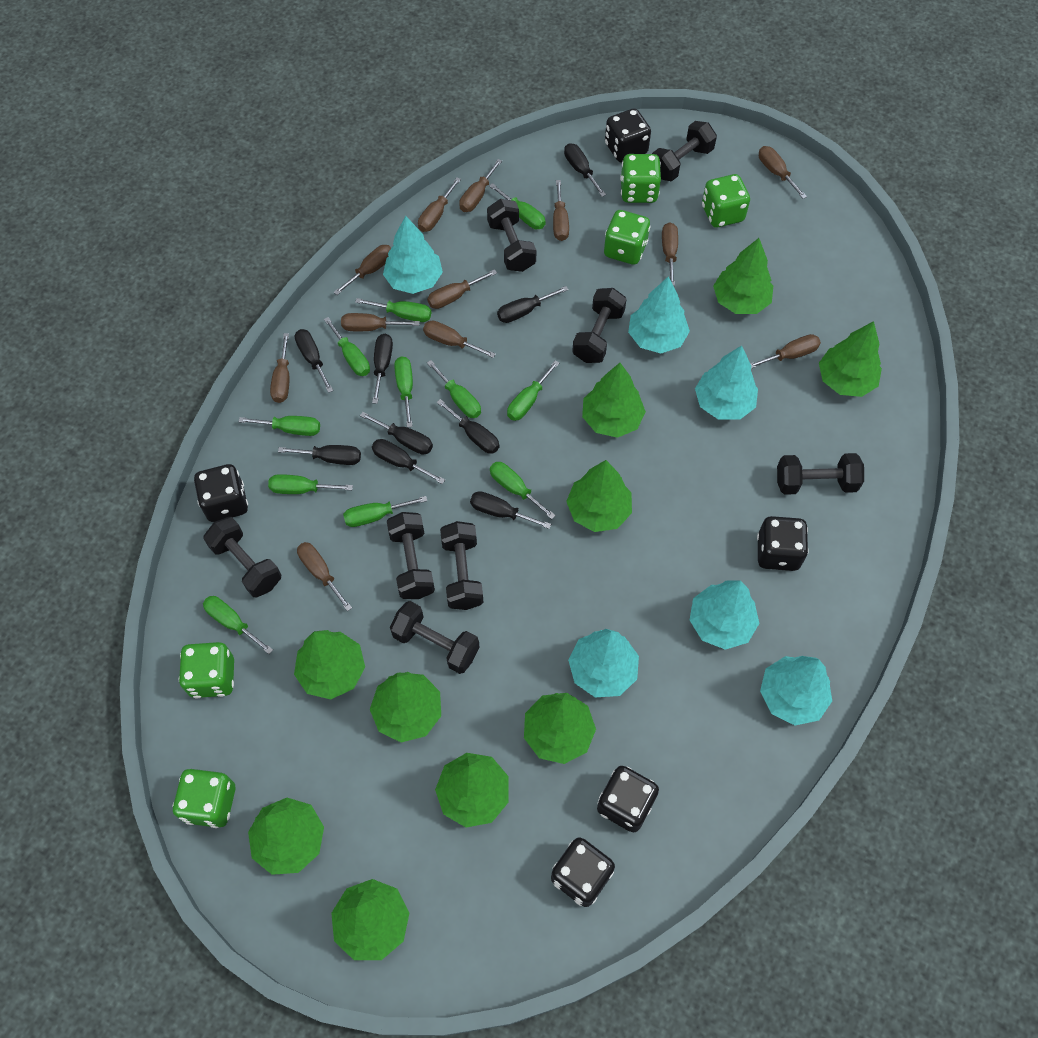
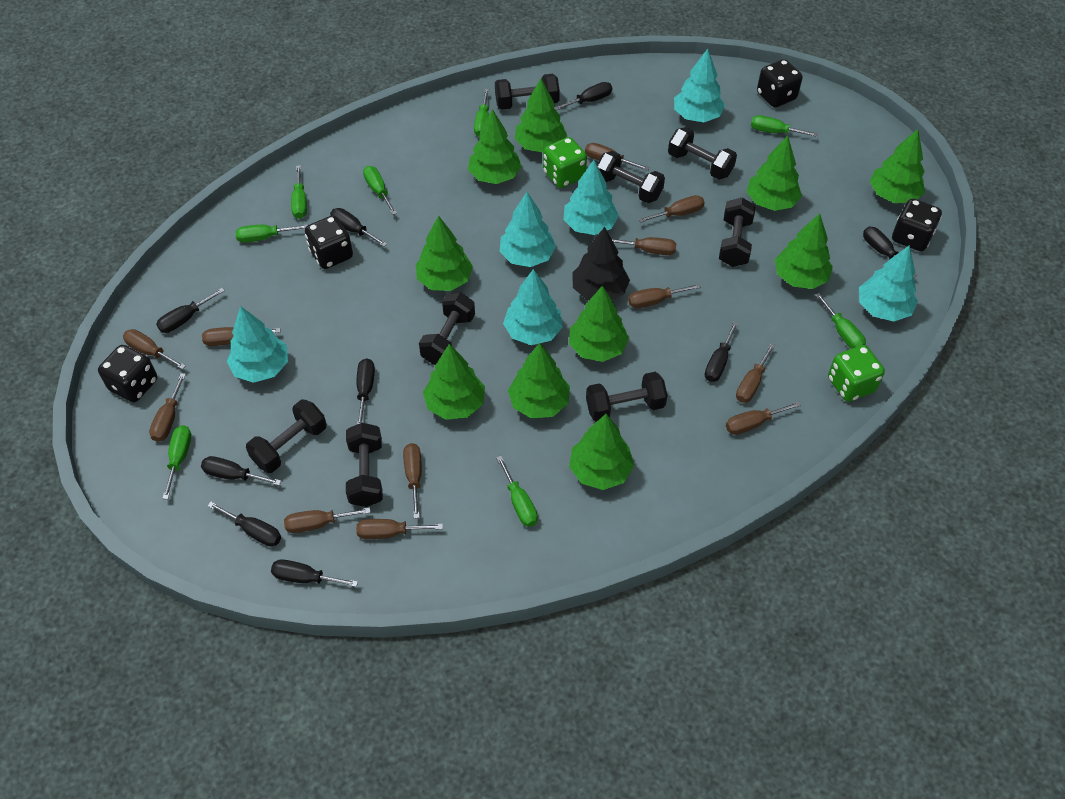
black dice: 5 -> 4
black tree: 0 -> 1
green dice: 5 -> 2
green screwdriver: 11 -> 8

